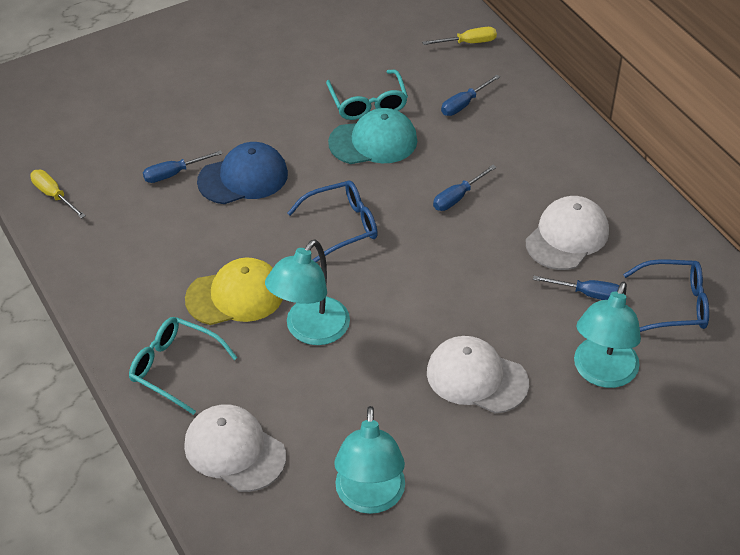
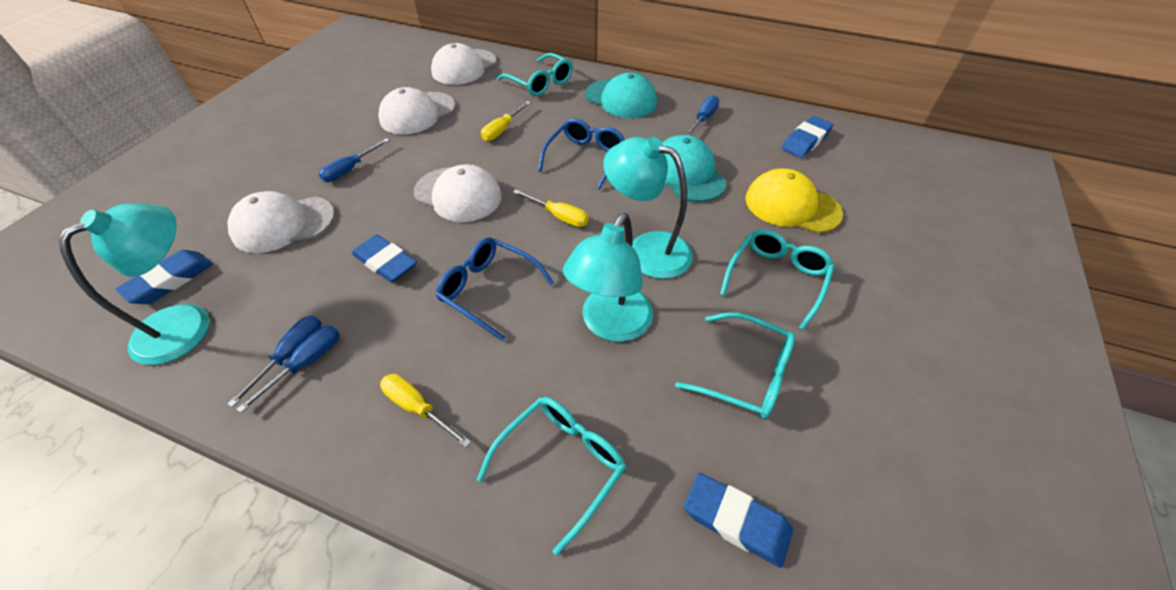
blue cap: 1 -> 0
blue eraser: 0 -> 4
turquoise cap: 1 -> 2
turquoise glasses: 2 -> 4
white cap: 3 -> 4
yellow screwdriver: 2 -> 3

